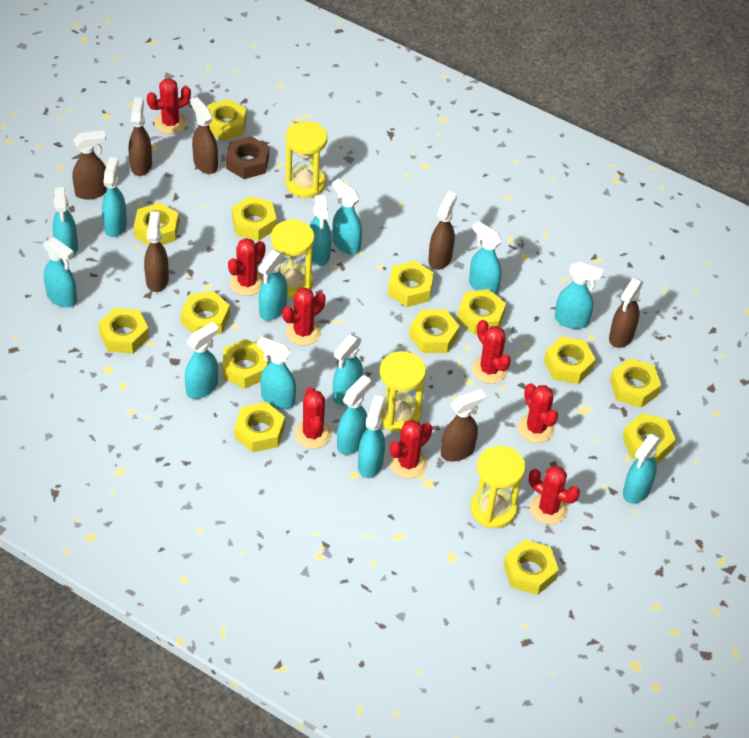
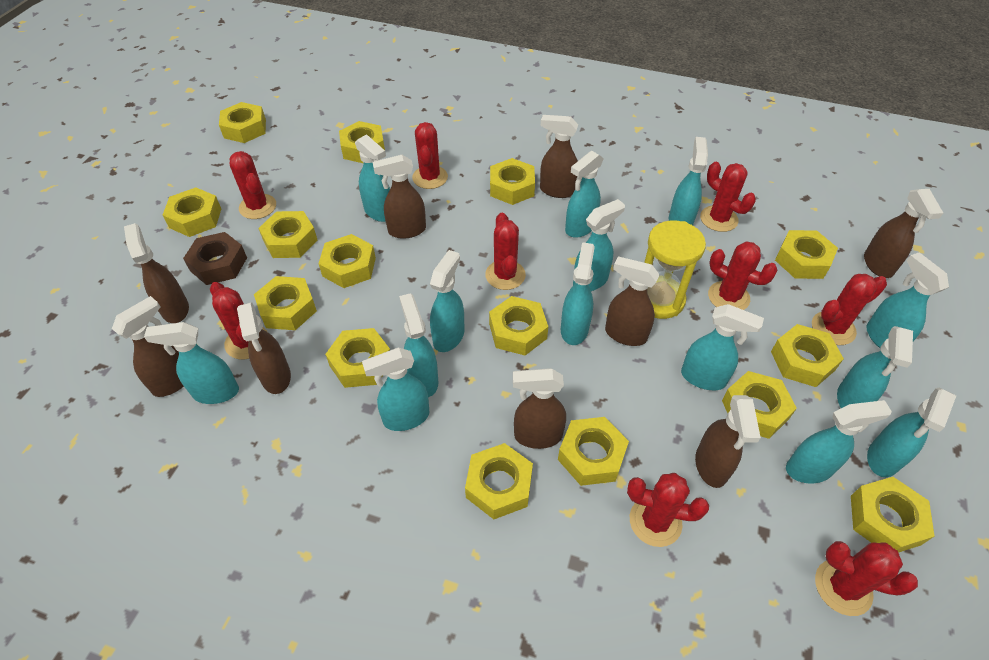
brown spray bottle: 7 -> 9
red cactus: 8 -> 9
yellow hourglass: 4 -> 1
yellow nut: 14 -> 15

